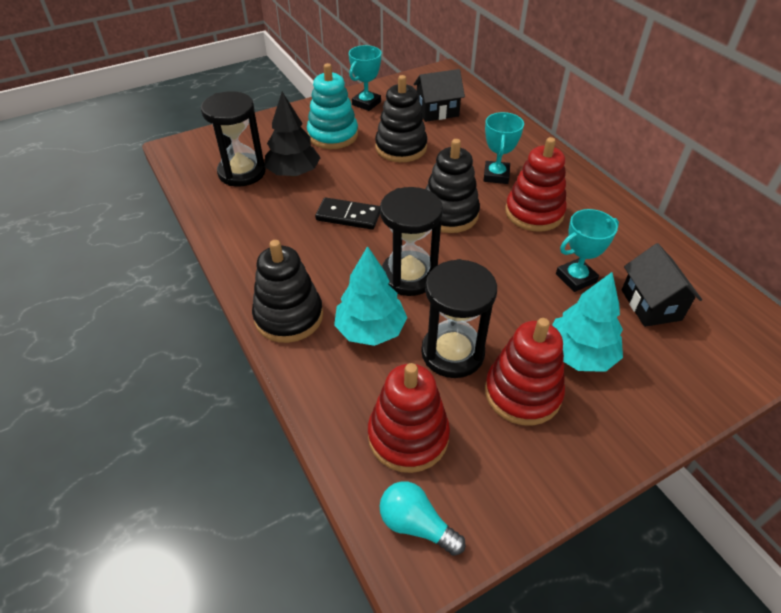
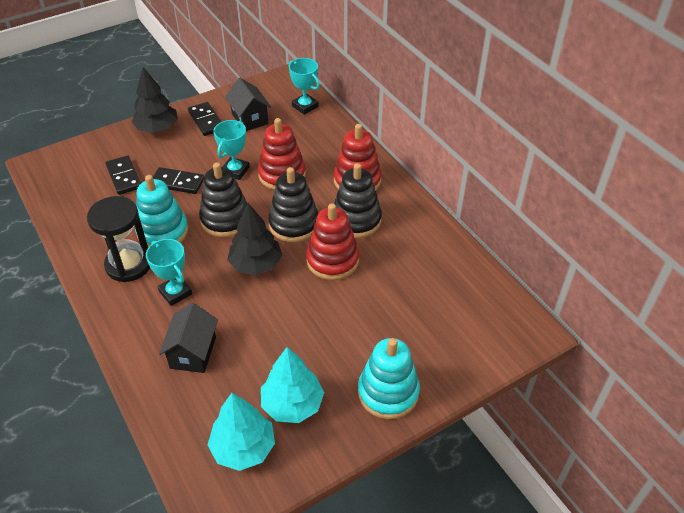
black domino: 1 -> 3
black hourglass: 3 -> 1
black tree: 1 -> 2
turquoise light bulb: 1 -> 0
turquoise stacking toy: 1 -> 2

